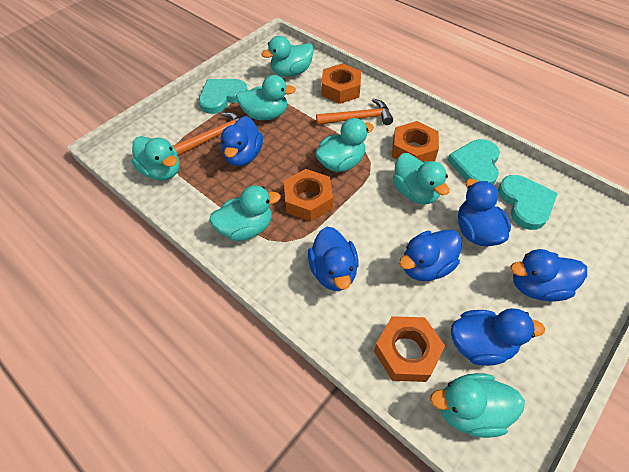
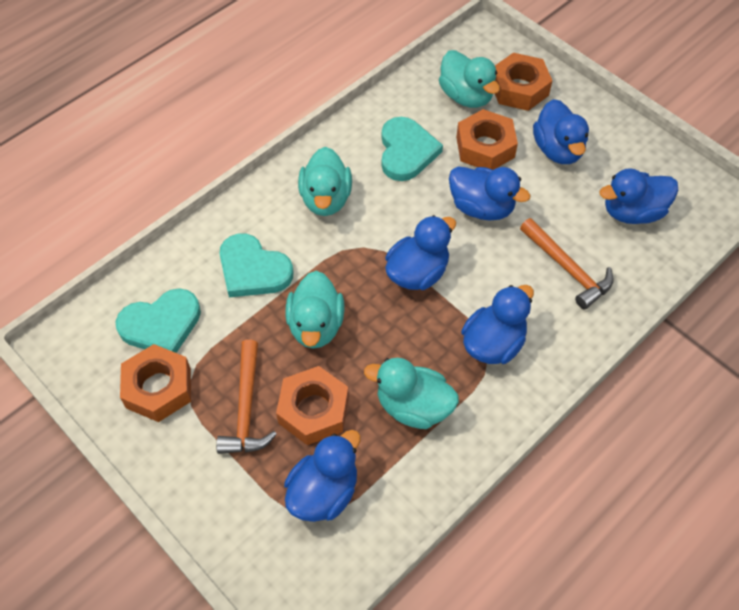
turquoise duck: 7 -> 4

